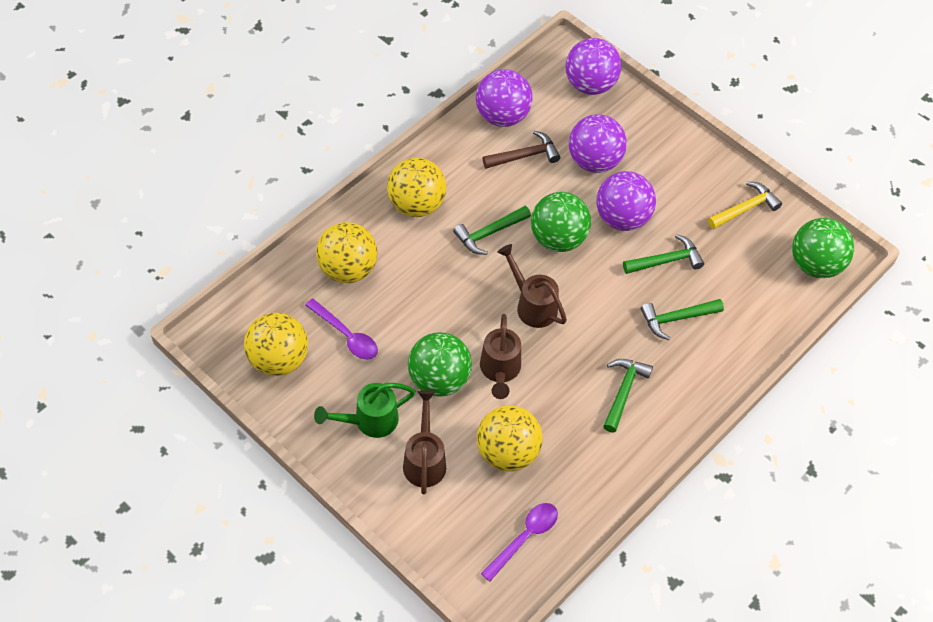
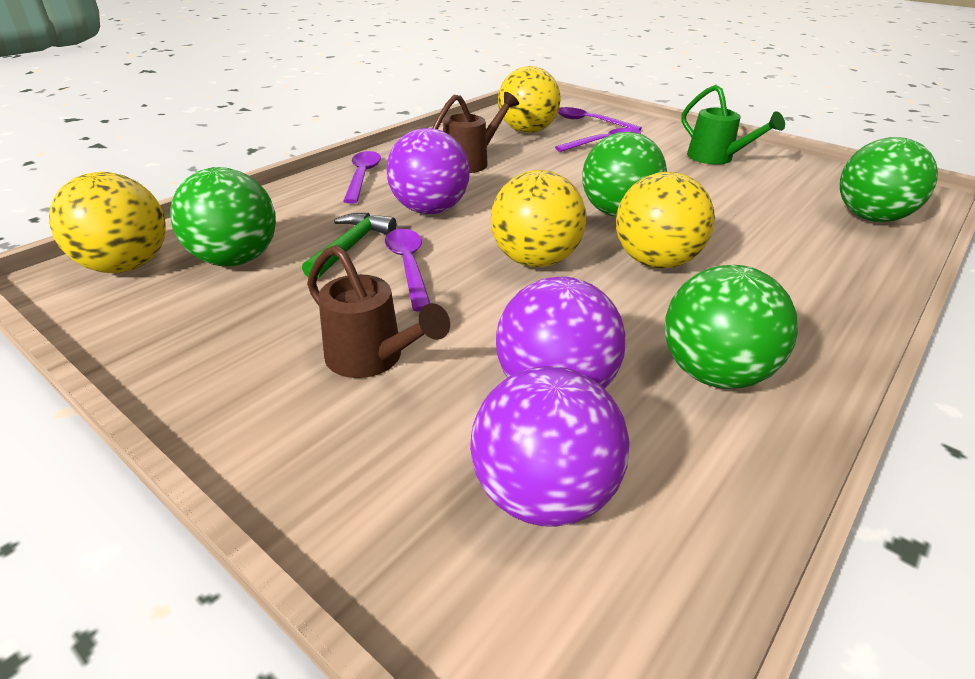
brown hammer: 1 -> 0
brown watering can: 3 -> 2
green ball: 3 -> 4
green hammer: 4 -> 1
purple ball: 4 -> 3
purple spoon: 2 -> 4
yellow hammer: 1 -> 0

